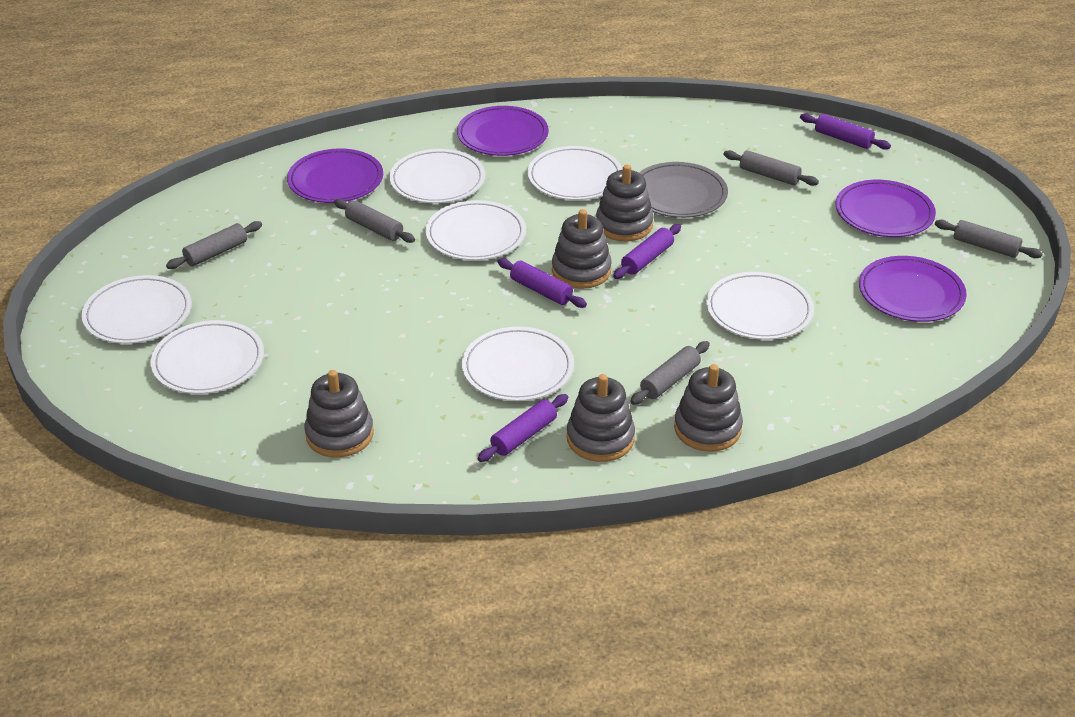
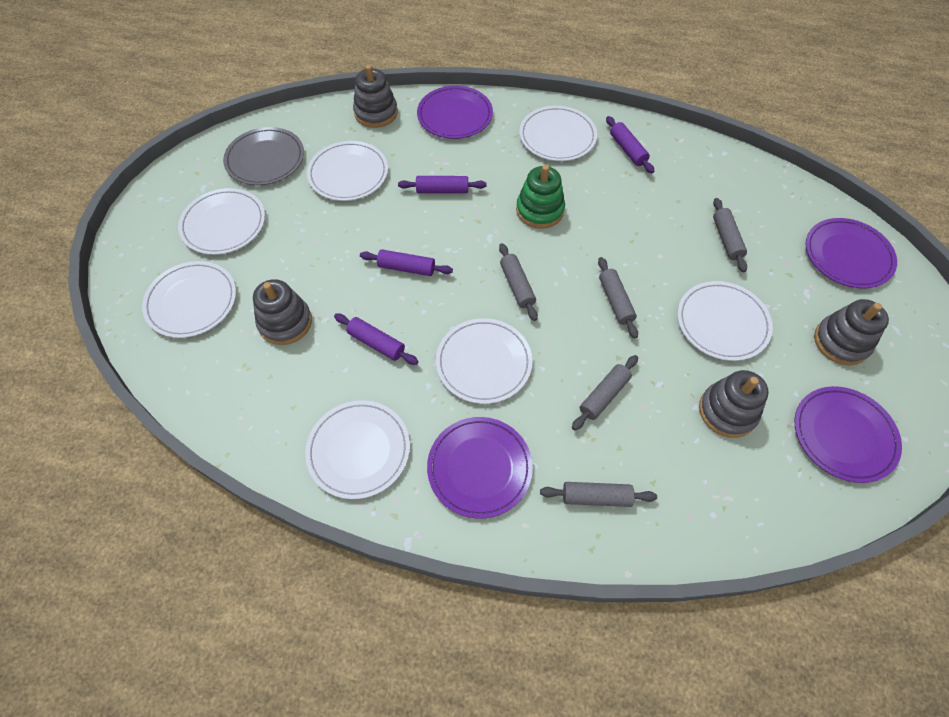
green stacking toy: 0 -> 1
grey stacking toy: 5 -> 4

